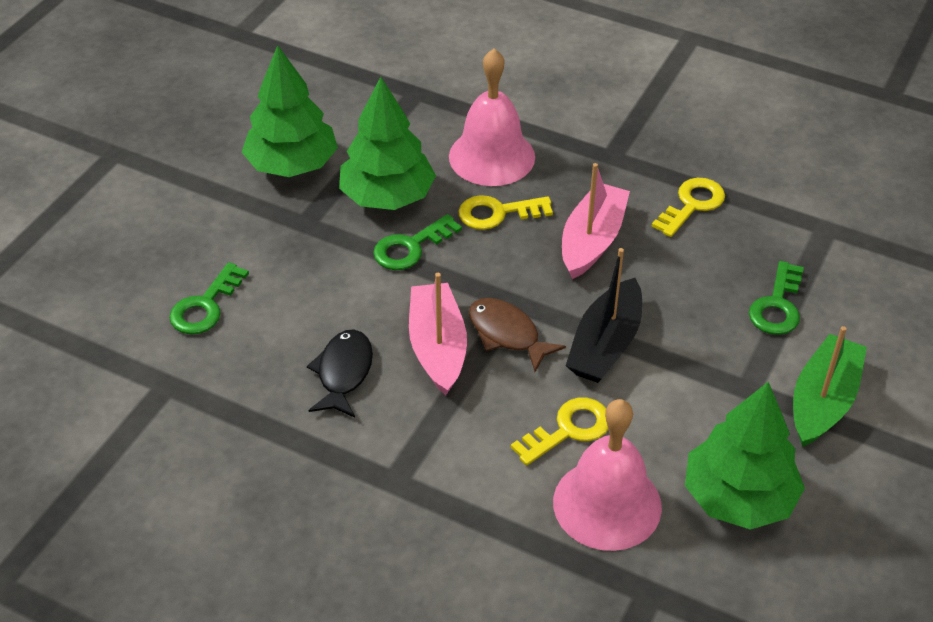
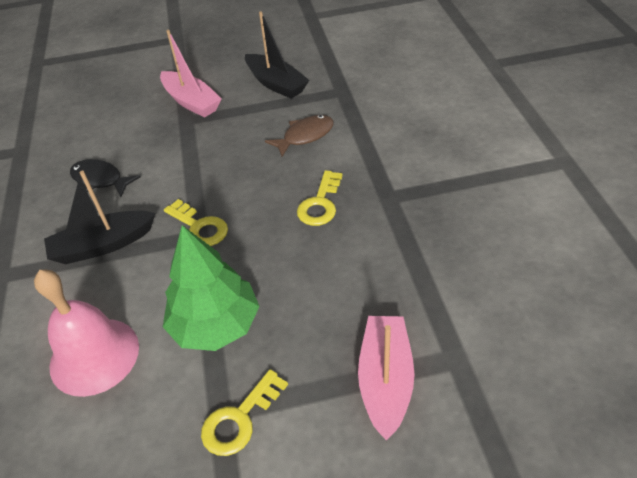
black boat: 1 -> 2
green boat: 1 -> 0
green key: 3 -> 0
green tree: 3 -> 1
pink bell: 2 -> 1

